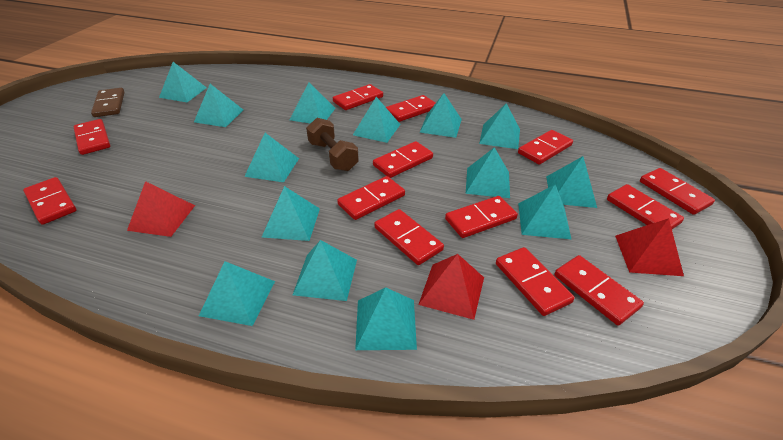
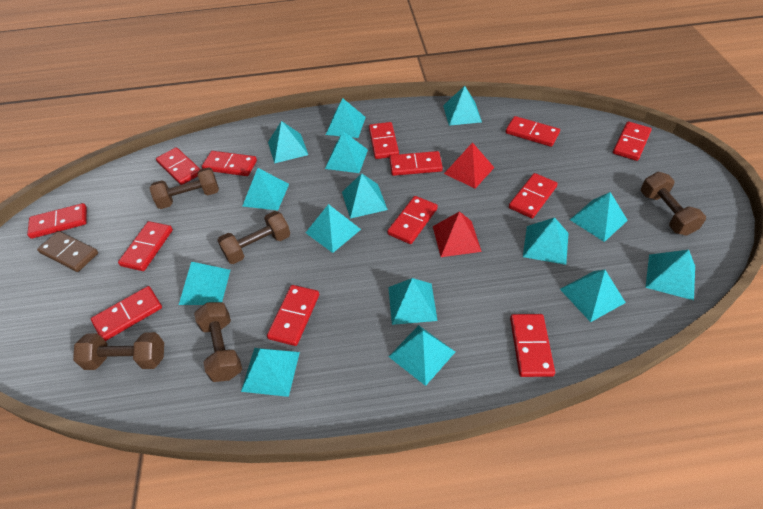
brown dumbbell: 1 -> 5
red pyramid: 3 -> 2
turquoise pyramid: 14 -> 15

